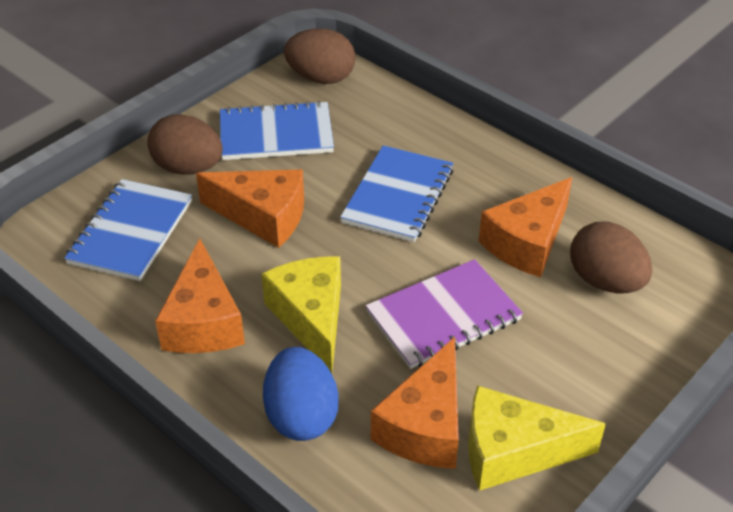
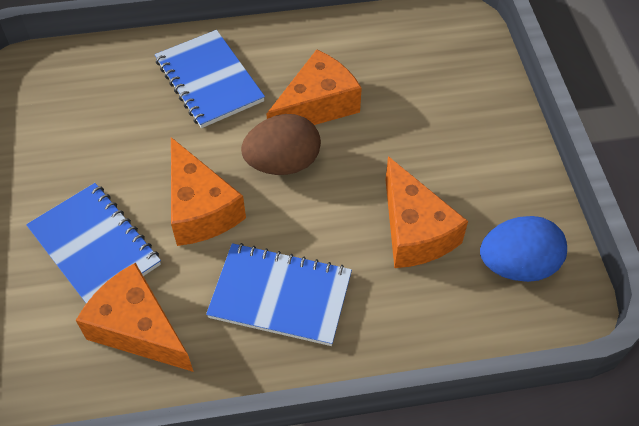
brown egg: 3 -> 1
purple notebook: 1 -> 0
yellow cheese: 2 -> 0

